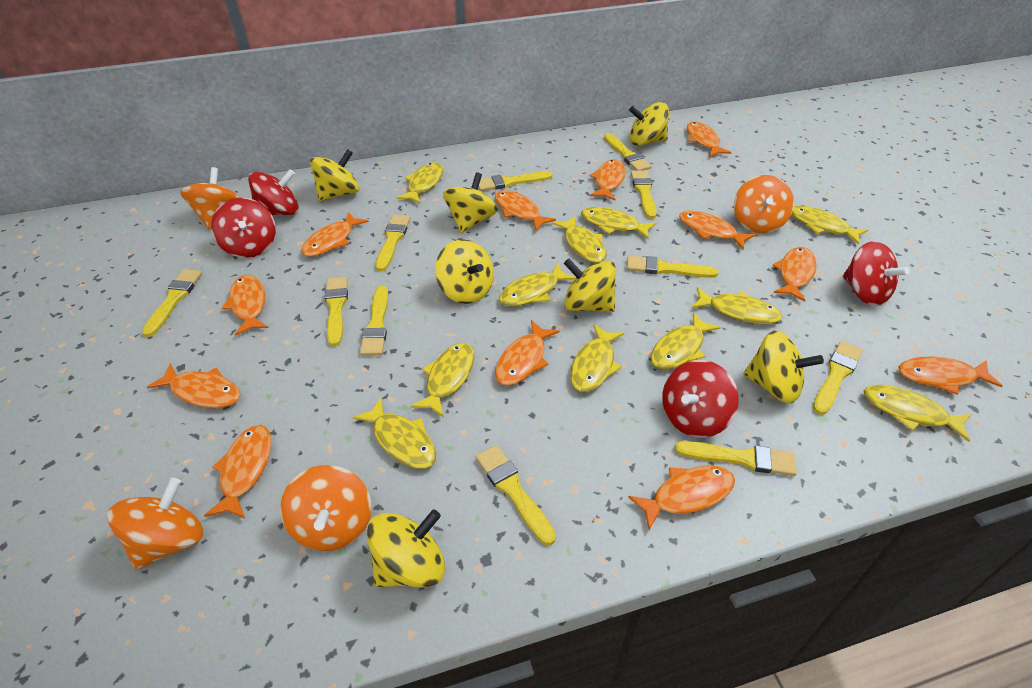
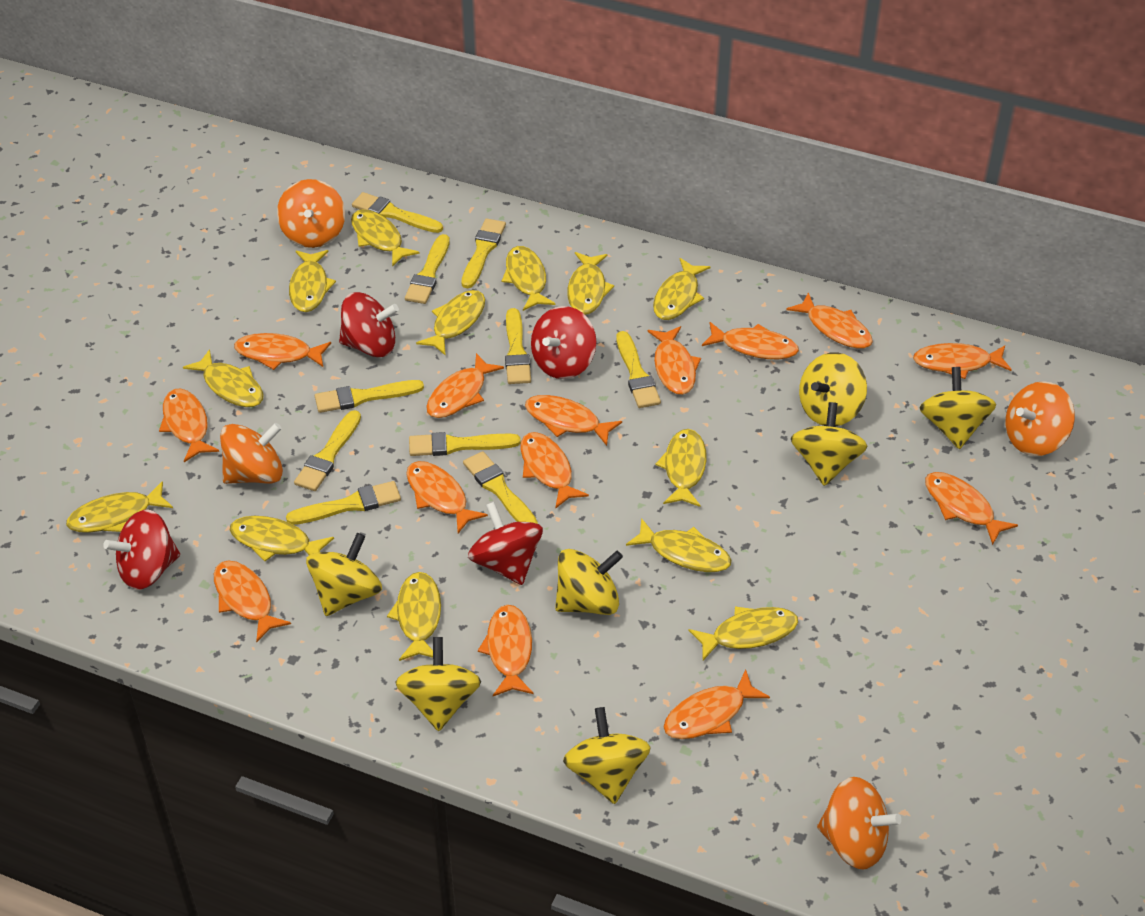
orange fish: 12 -> 14
yellow brush: 11 -> 10
yellow fish: 11 -> 13

